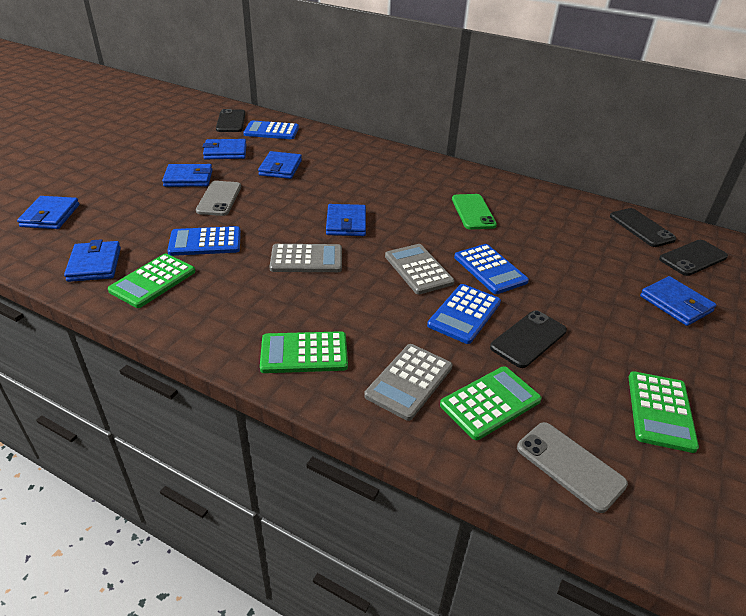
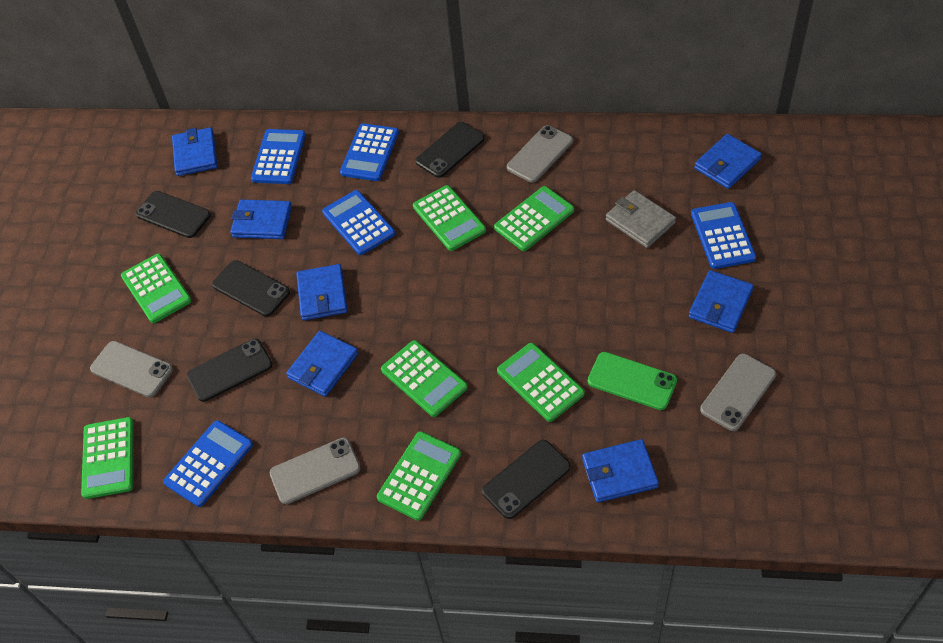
black phone: 4 -> 5
blue calculator: 4 -> 5
green calculator: 4 -> 7
grey calculator: 3 -> 0
grey phone: 2 -> 4
grey wallet: 0 -> 1

